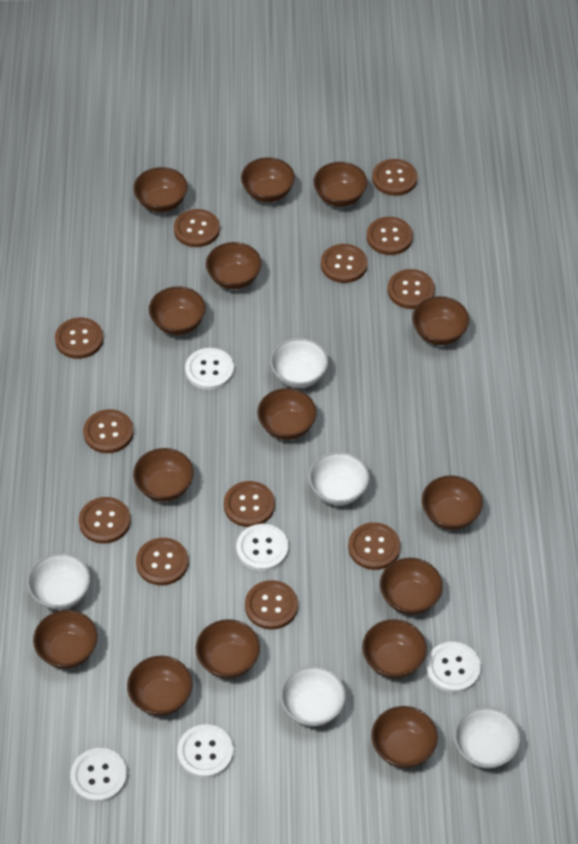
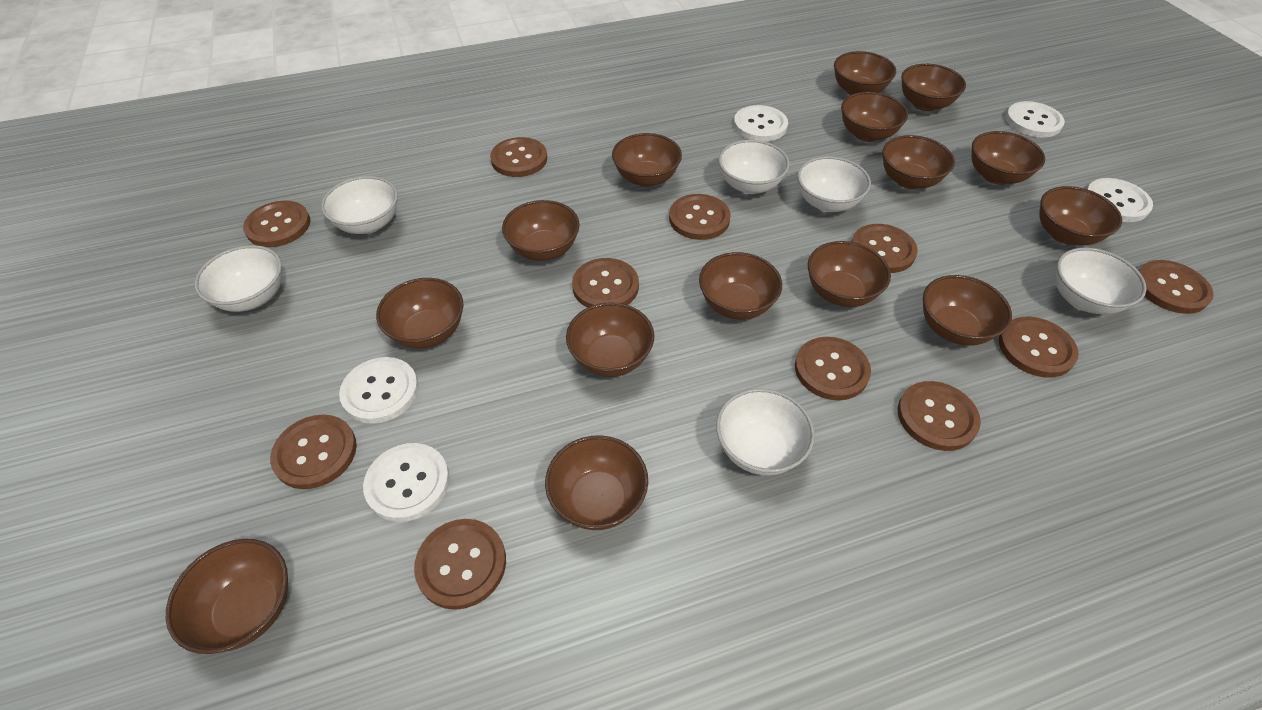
brown button: 12 -> 11
white bowl: 5 -> 6

